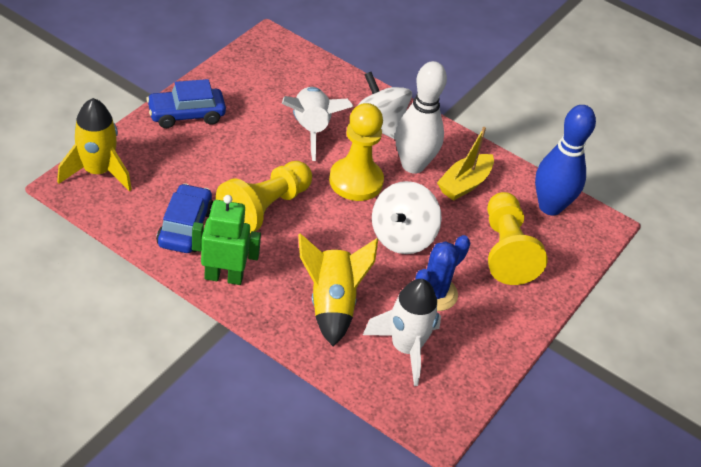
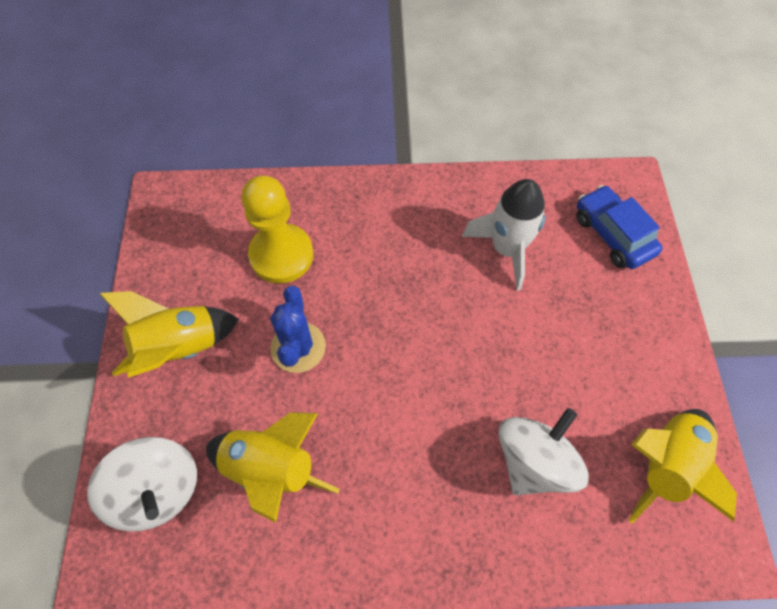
blue bowling pin: 1 -> 0
blue car: 2 -> 1
green robot: 1 -> 0
white bowling pin: 1 -> 0
white rocket: 2 -> 1
yellow boat: 1 -> 0
yellow pawn: 3 -> 1
yellow rocket: 2 -> 3

